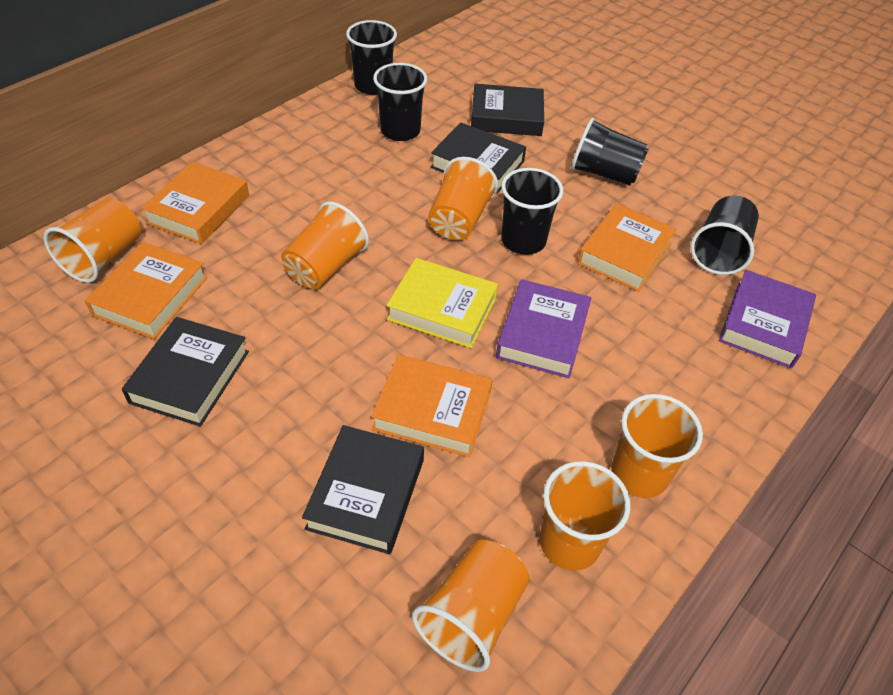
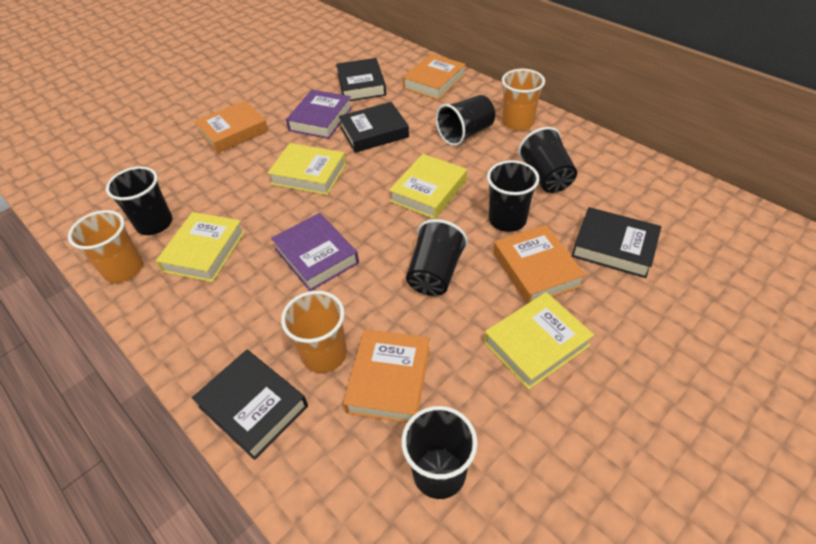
black cup: 5 -> 6
orange cup: 6 -> 3
yellow book: 1 -> 4

